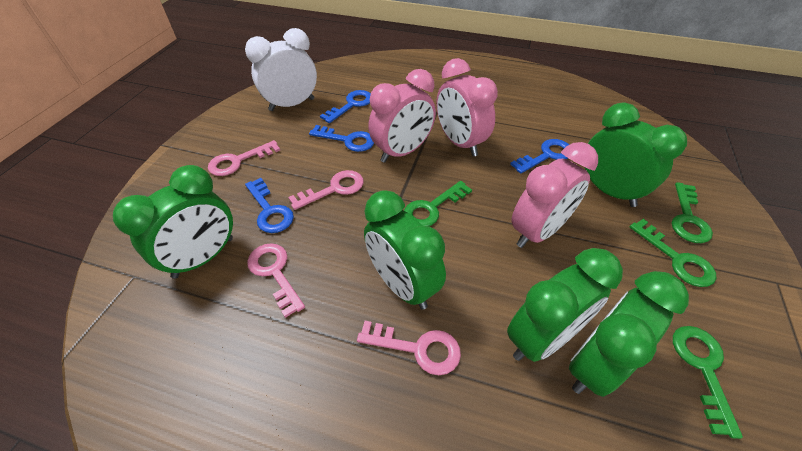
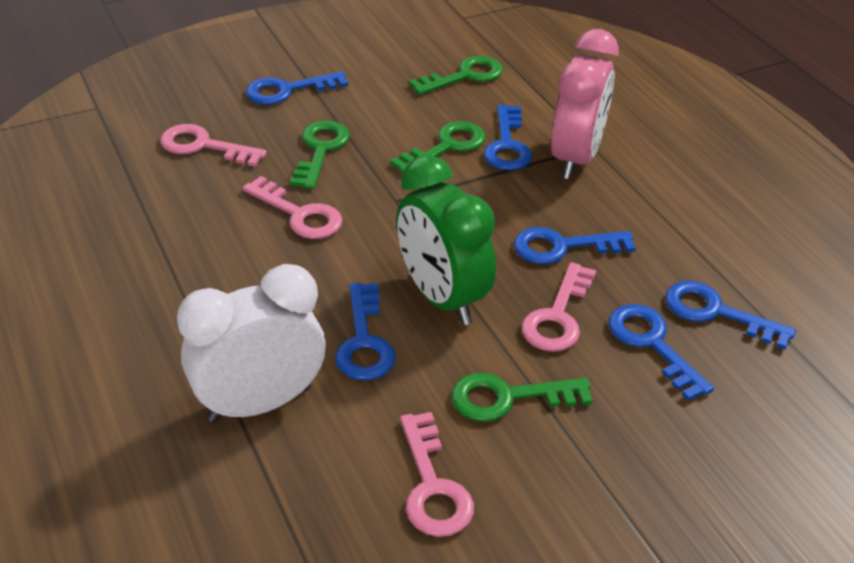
blue key: 4 -> 6
green clock: 5 -> 1
pink clock: 3 -> 1

